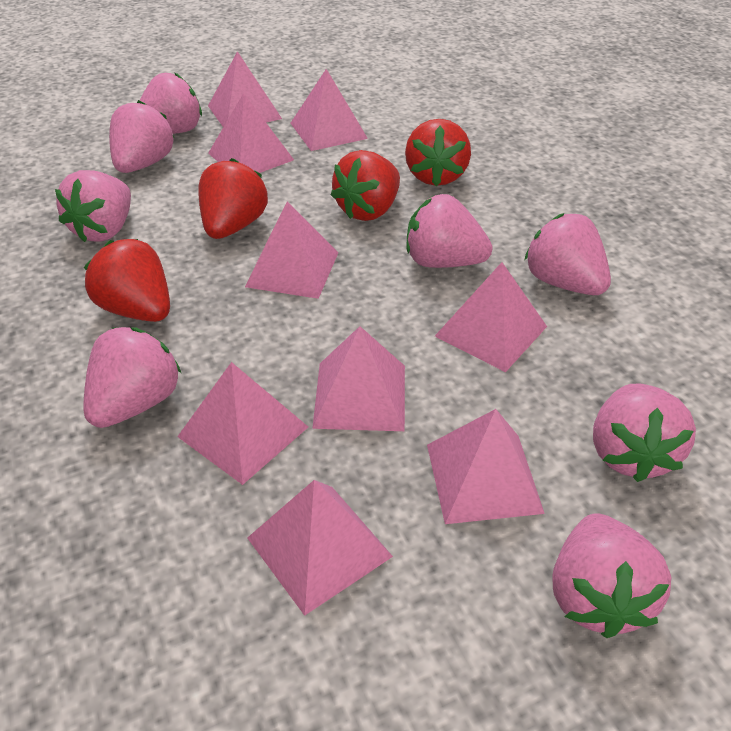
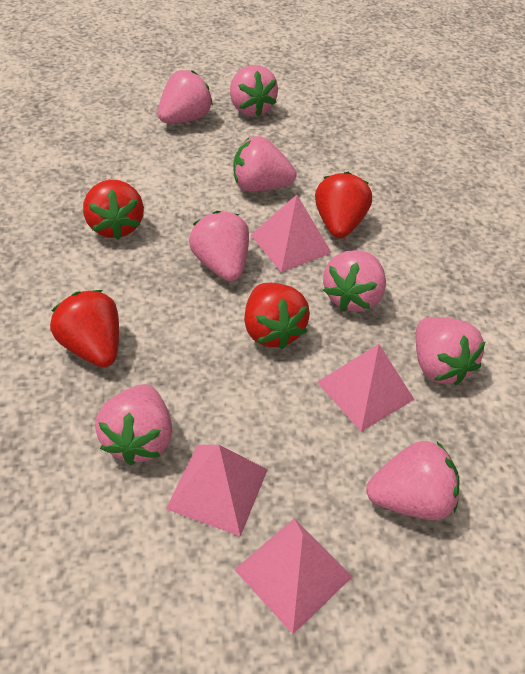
pink pyramid: 9 -> 4

